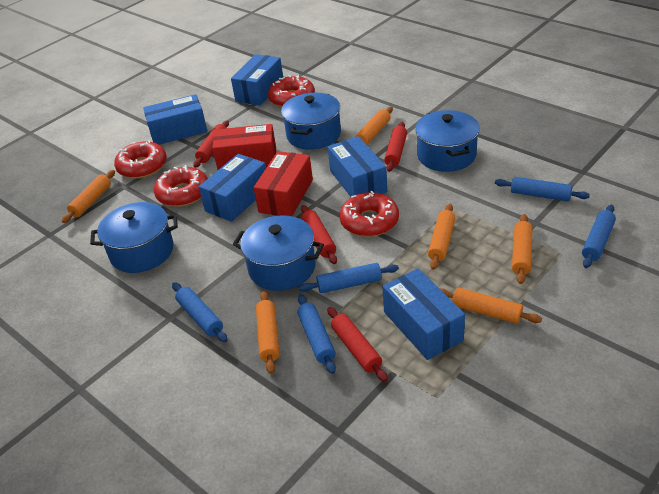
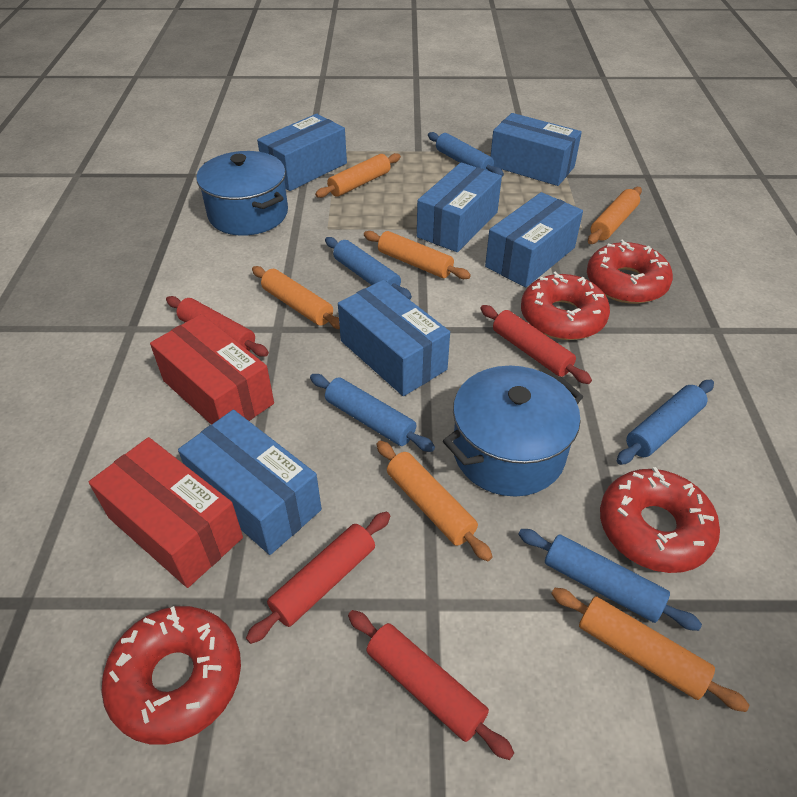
blue box: 5 -> 6
blue pot: 4 -> 2

